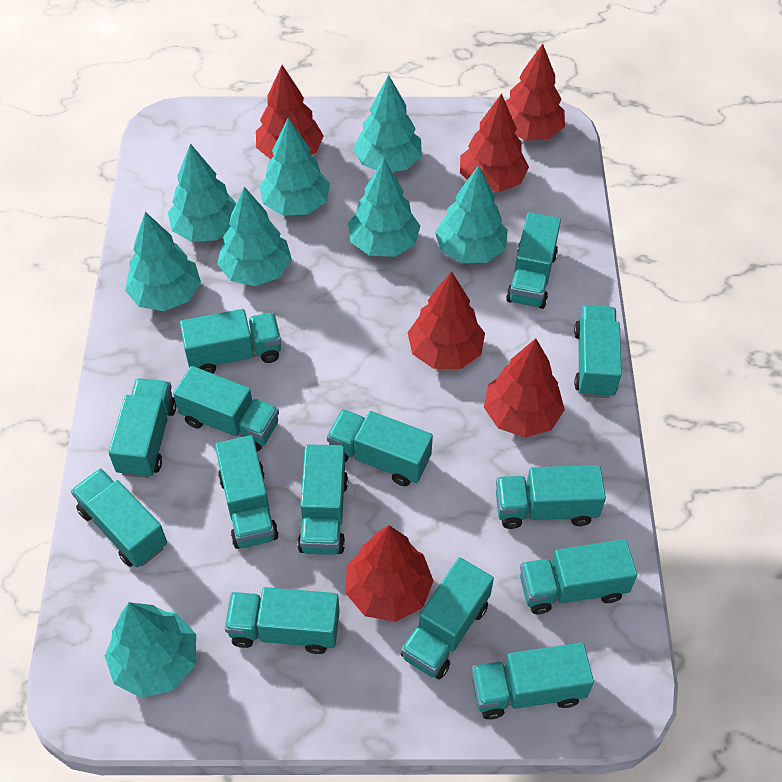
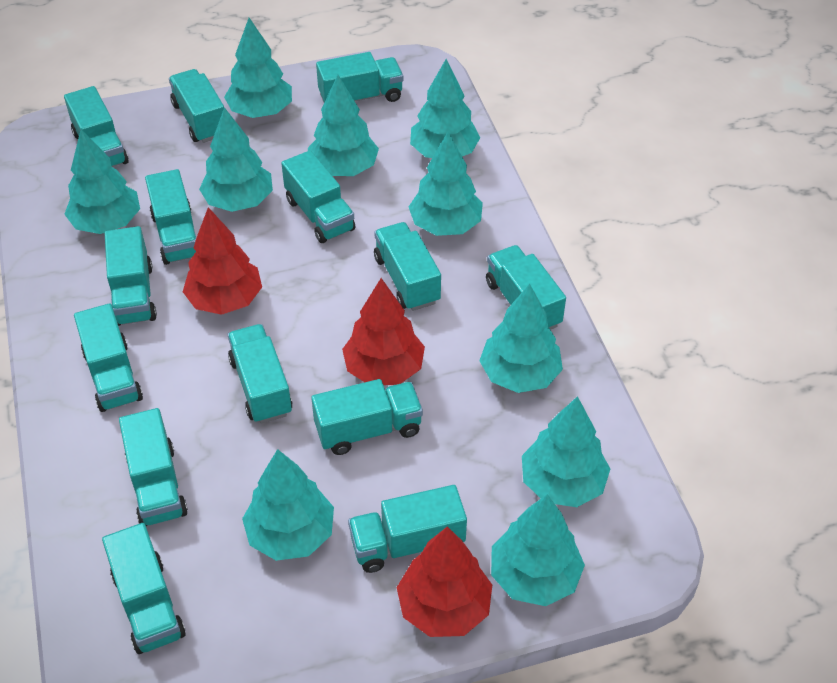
red tree: 6 -> 3
turquoise tree: 8 -> 10

